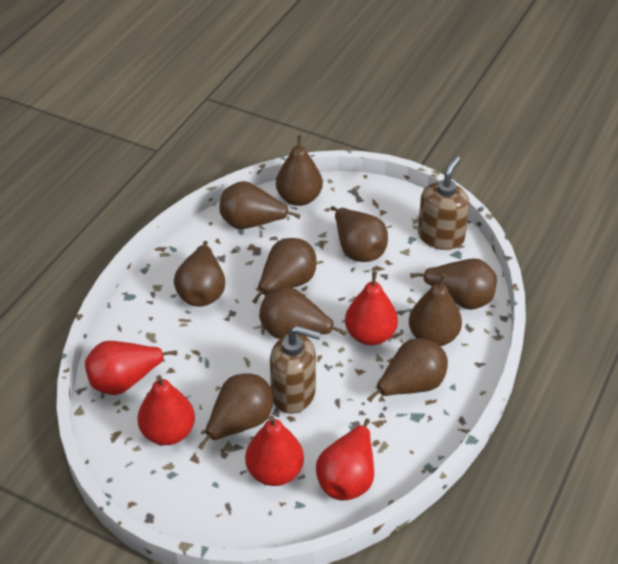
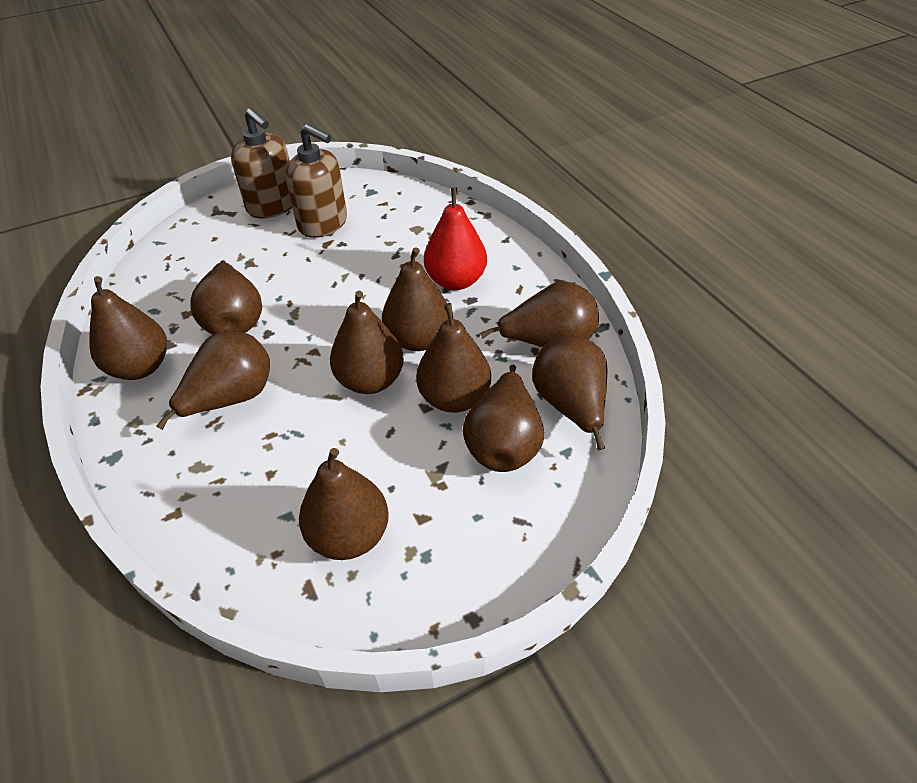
red pear: 5 -> 1

